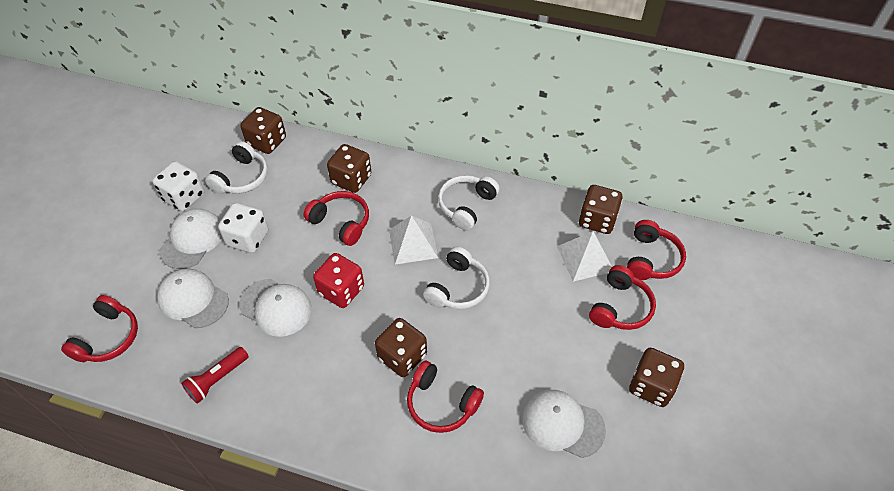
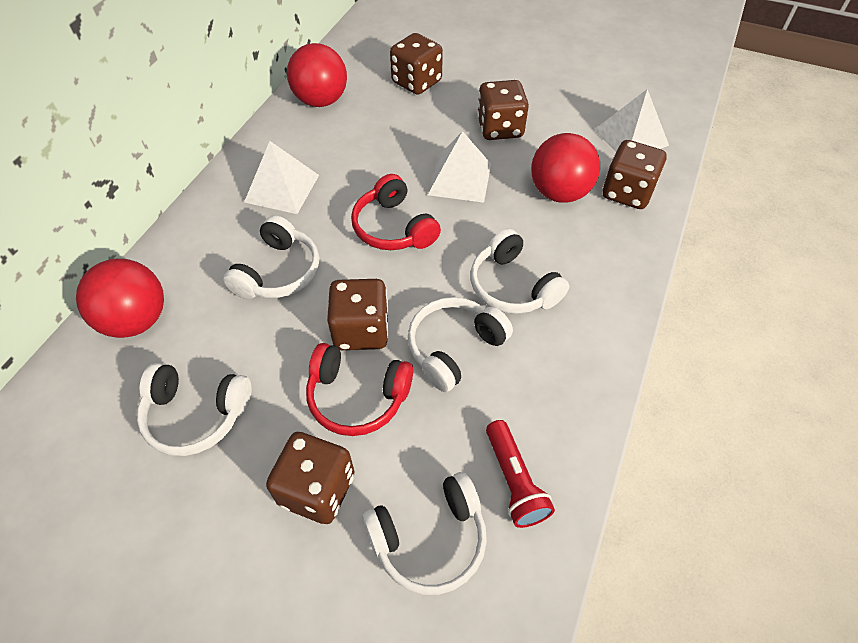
red ball: 0 -> 3
red dice: 1 -> 0
red headphones: 5 -> 2
white cap: 4 -> 0
white dice: 2 -> 0
white headphones: 3 -> 5
white pyramid: 2 -> 3

